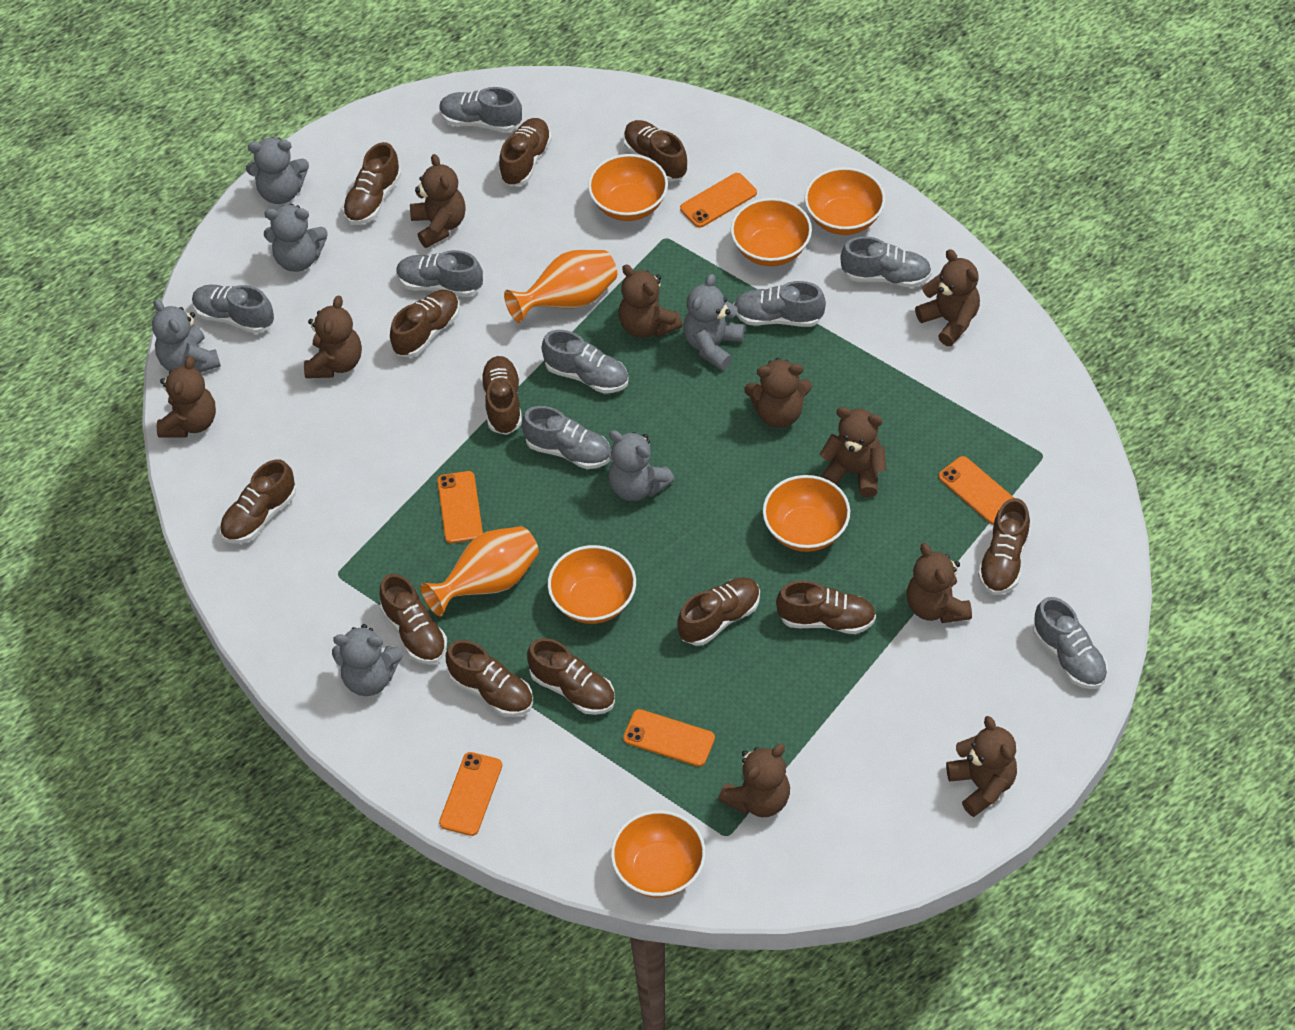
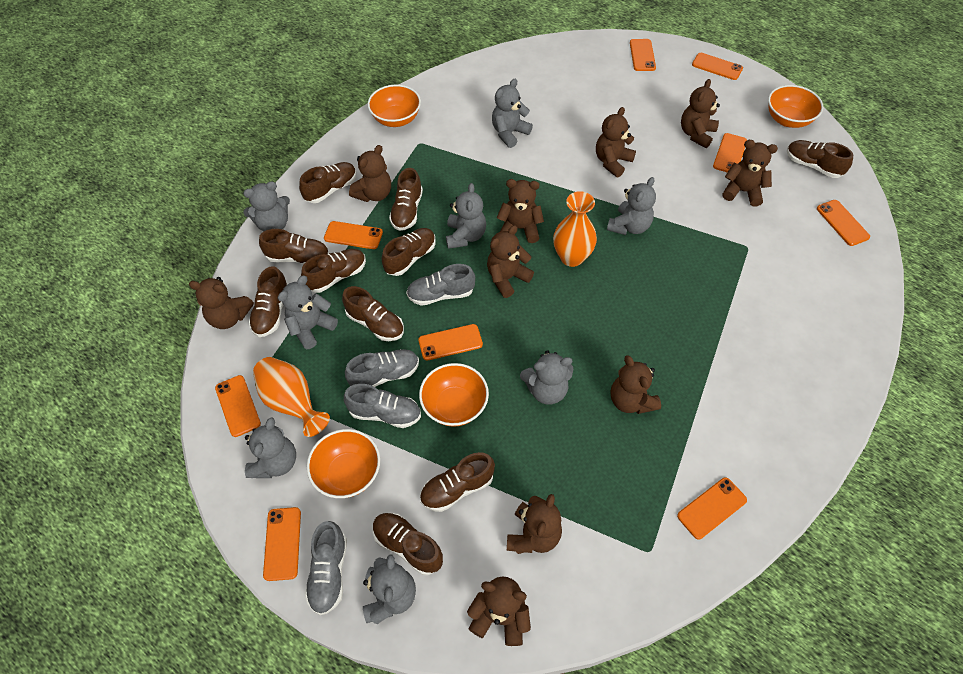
brown shoe: 12 -> 10
grey shoe: 8 -> 4
grey teddy bear: 6 -> 8
orange bowl: 6 -> 4
orange phone: 5 -> 9

